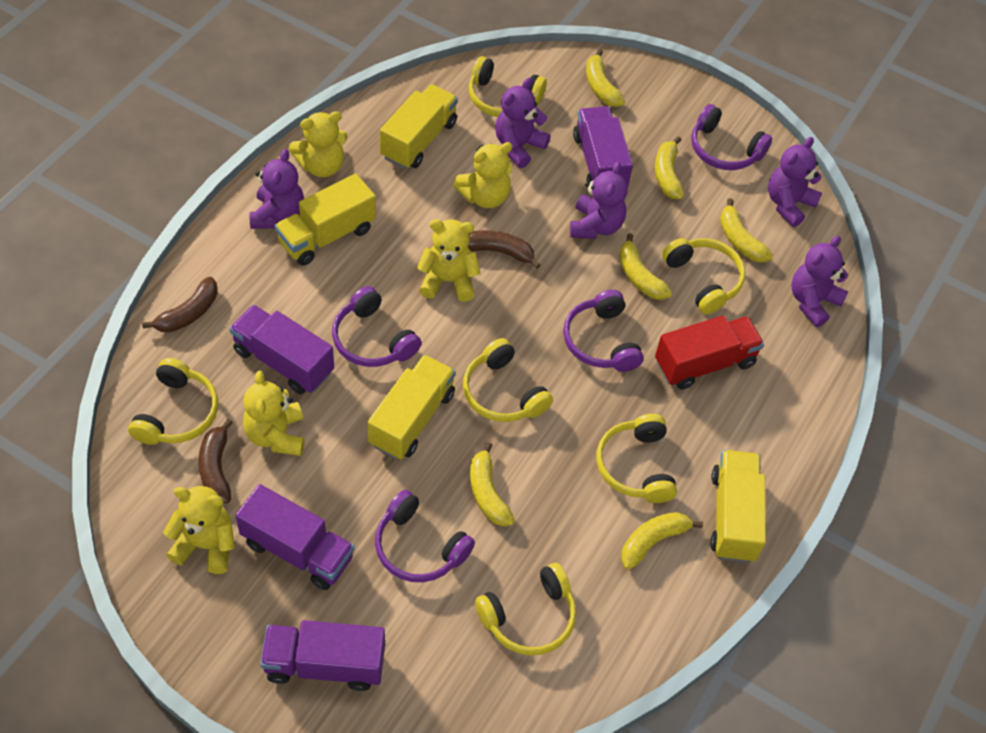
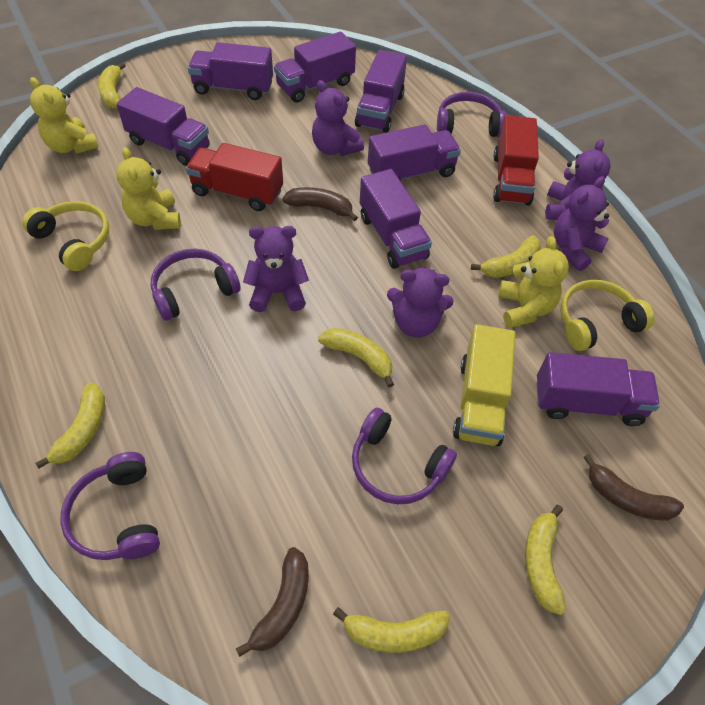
purple truck: 4 -> 7
red truck: 1 -> 2
yellow headphones: 6 -> 2
yellow teddy bear: 5 -> 3
yellow truck: 4 -> 1

